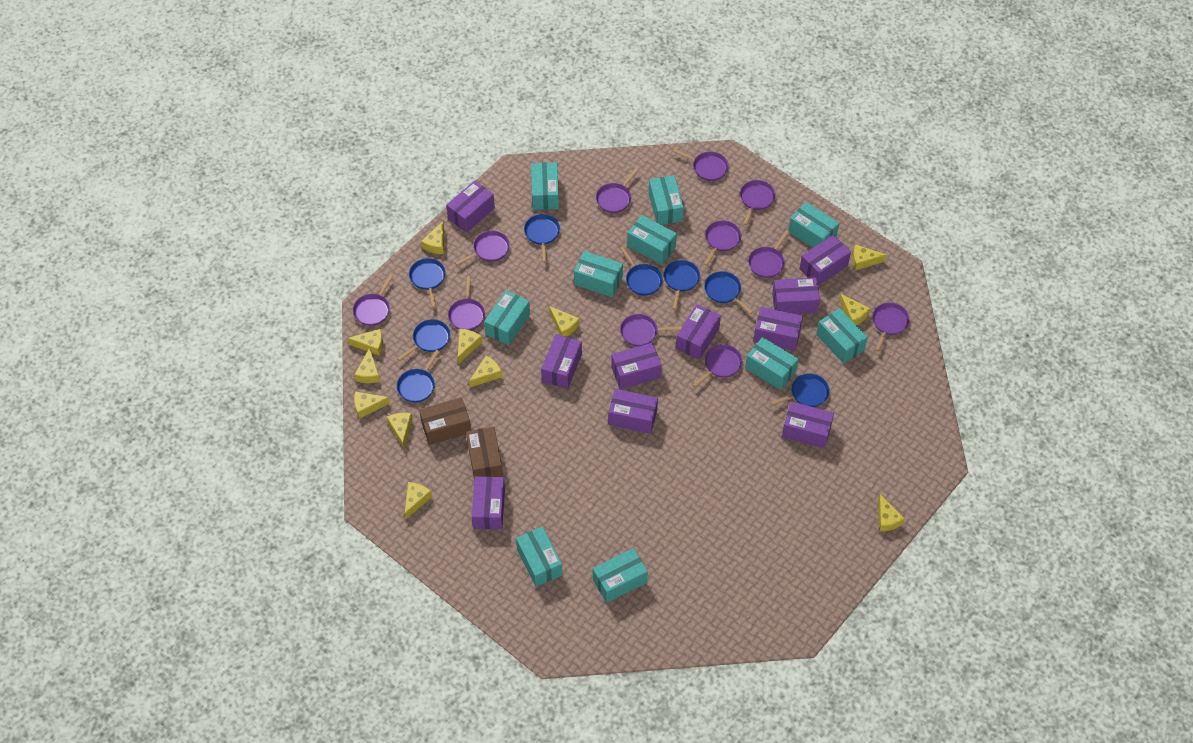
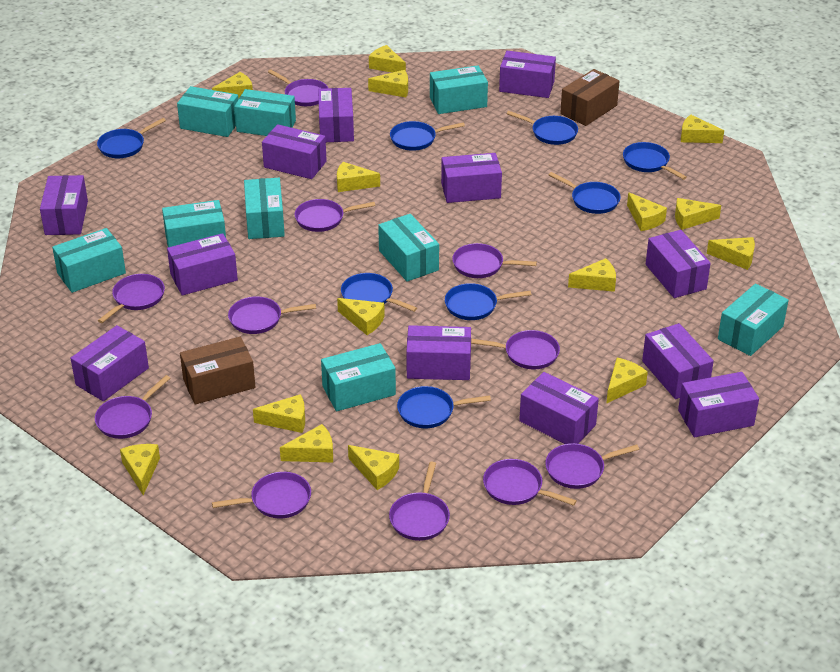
purple box: 10 -> 12
turquoise box: 10 -> 9
yellow cheese: 12 -> 15

